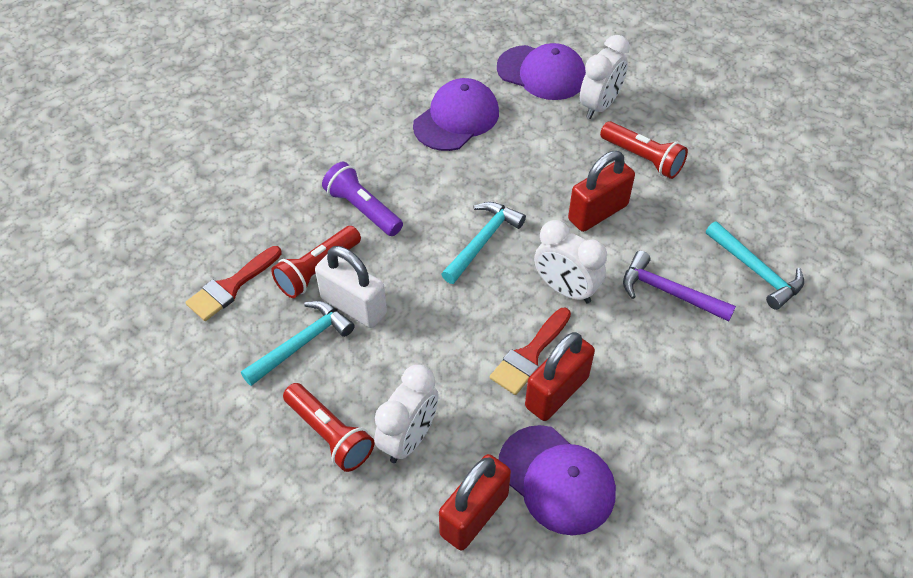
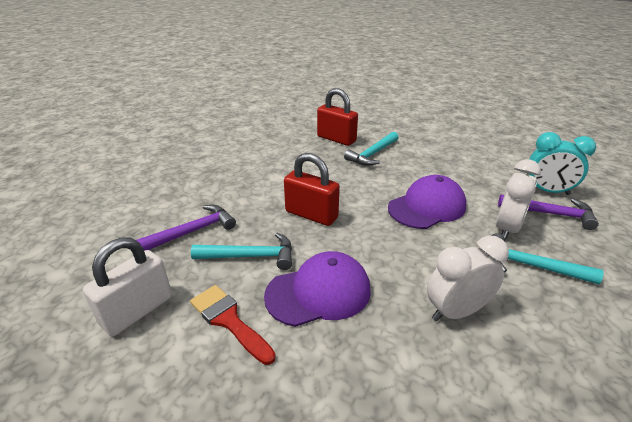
purple cap: 3 -> 2
purple flashlight: 1 -> 0
purple hammer: 1 -> 2
red brush: 2 -> 1
red flashlight: 3 -> 0
red padlock: 3 -> 2
turquoise clock: 0 -> 1
white clock: 3 -> 2

